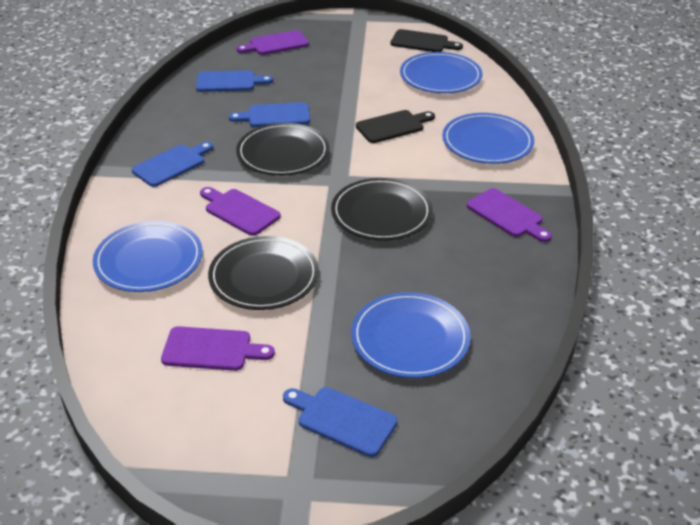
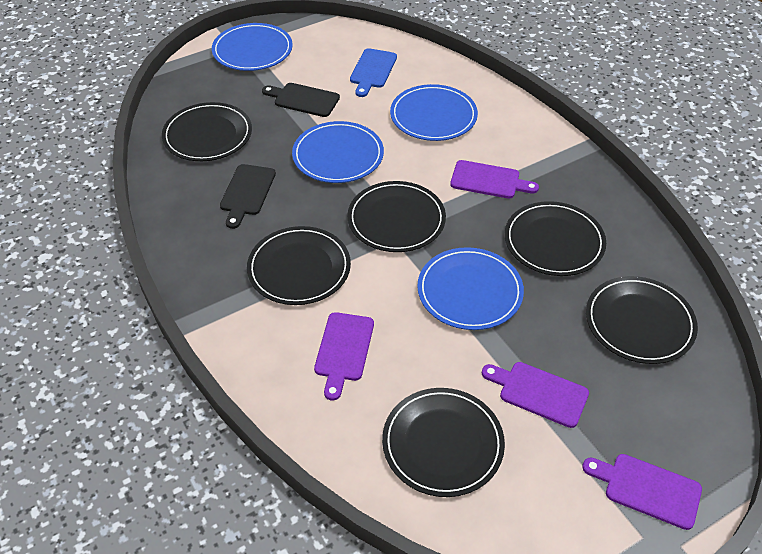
black plate: 3 -> 6
blue cutting board: 4 -> 1

